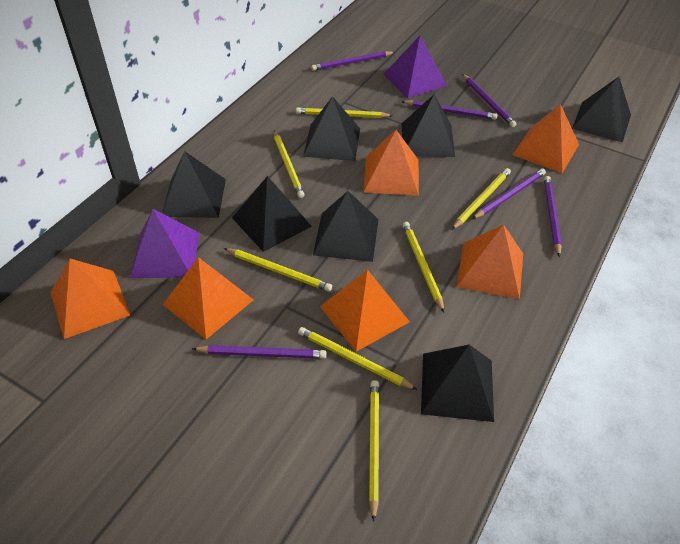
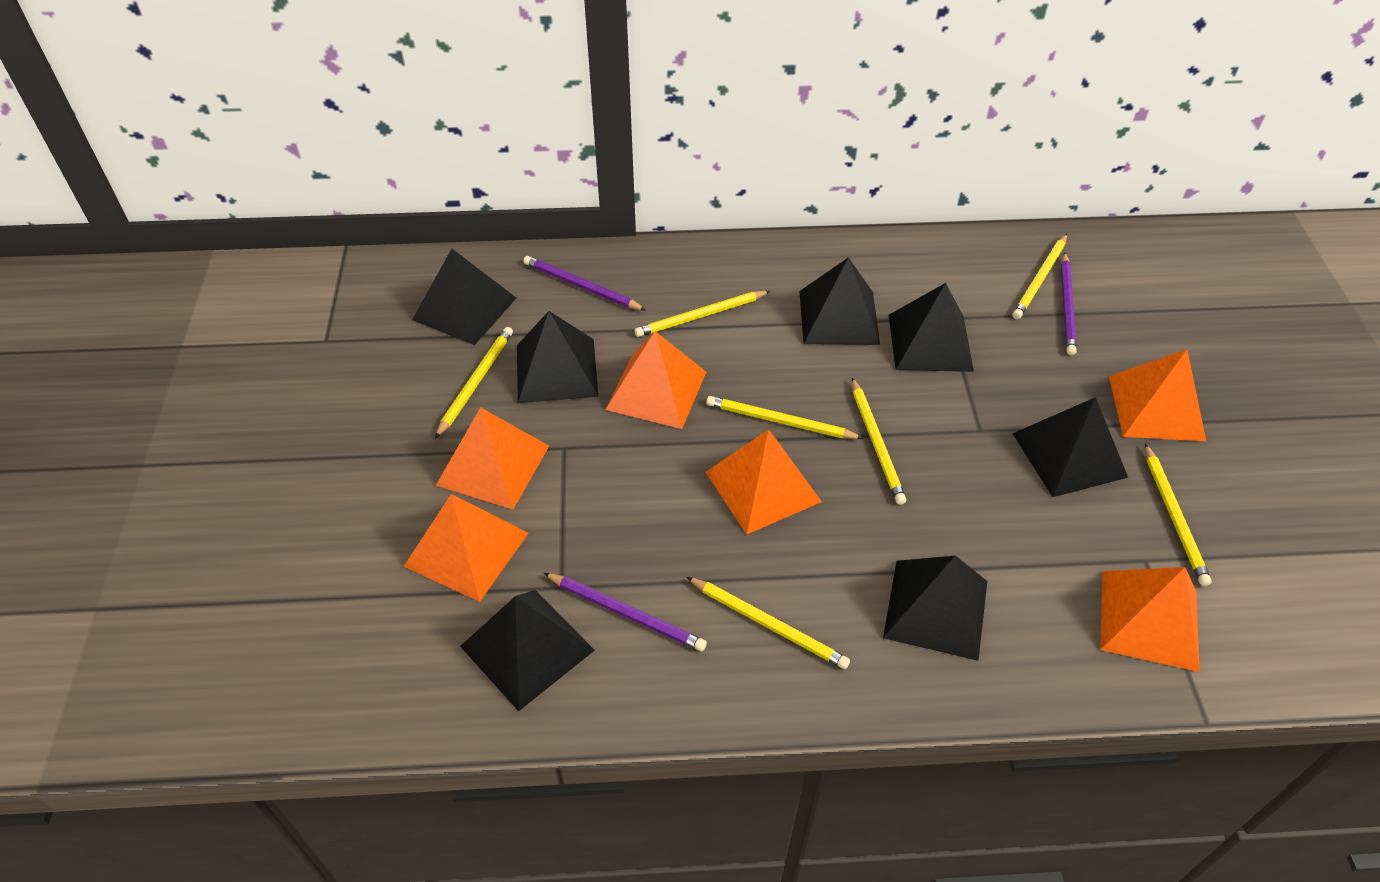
purple pencil: 6 -> 3
purple pyramid: 2 -> 0

